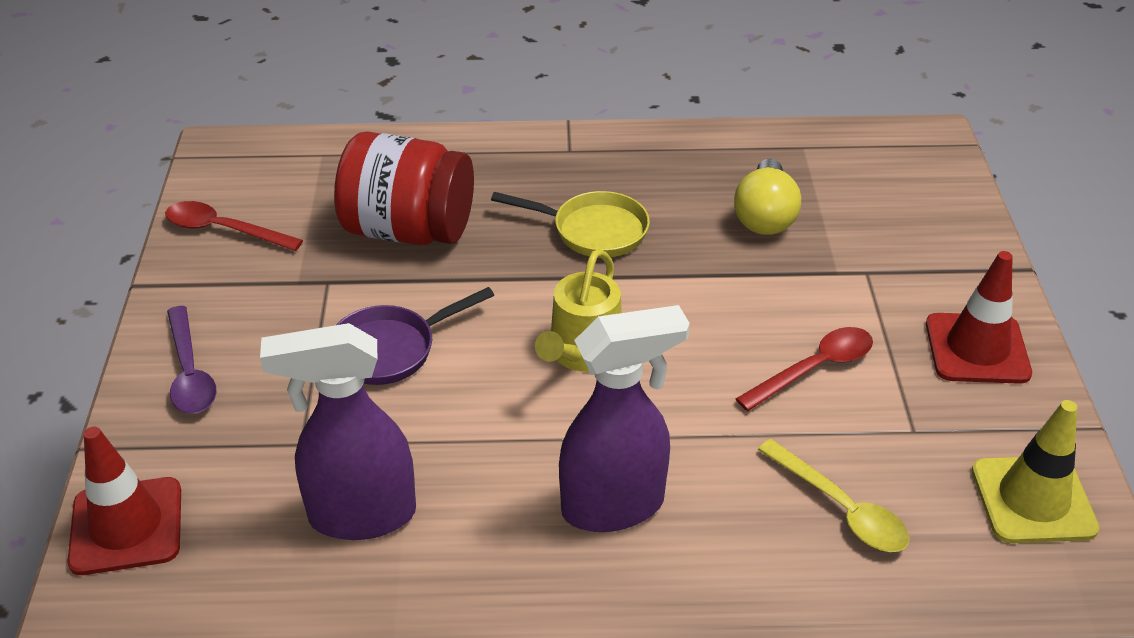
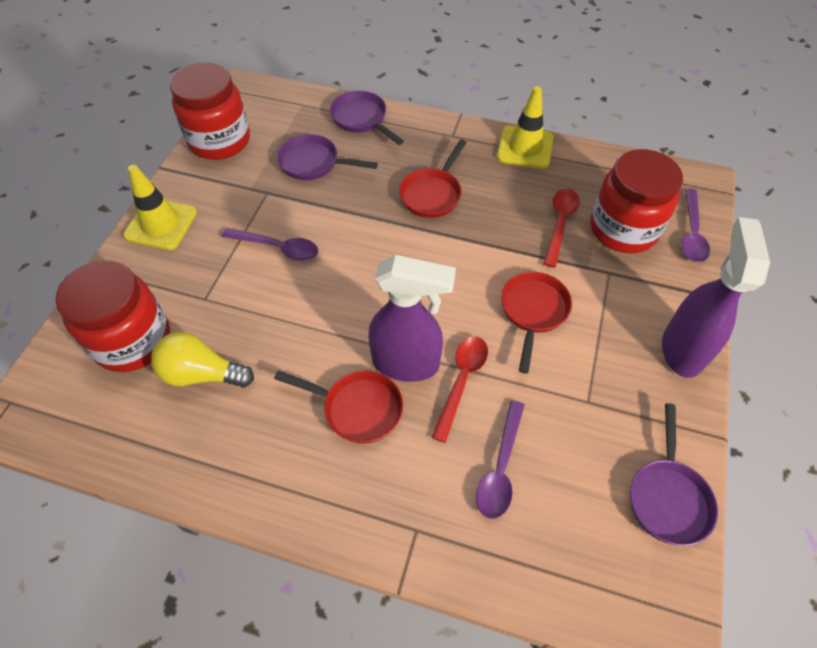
purple pan: 1 -> 3
purple spoon: 1 -> 3
red jar: 1 -> 3
red pan: 0 -> 3
red traffic cone: 2 -> 0
yellow pan: 1 -> 0
yellow spoon: 1 -> 0
yellow traffic cone: 1 -> 2
yellow watering can: 1 -> 0

